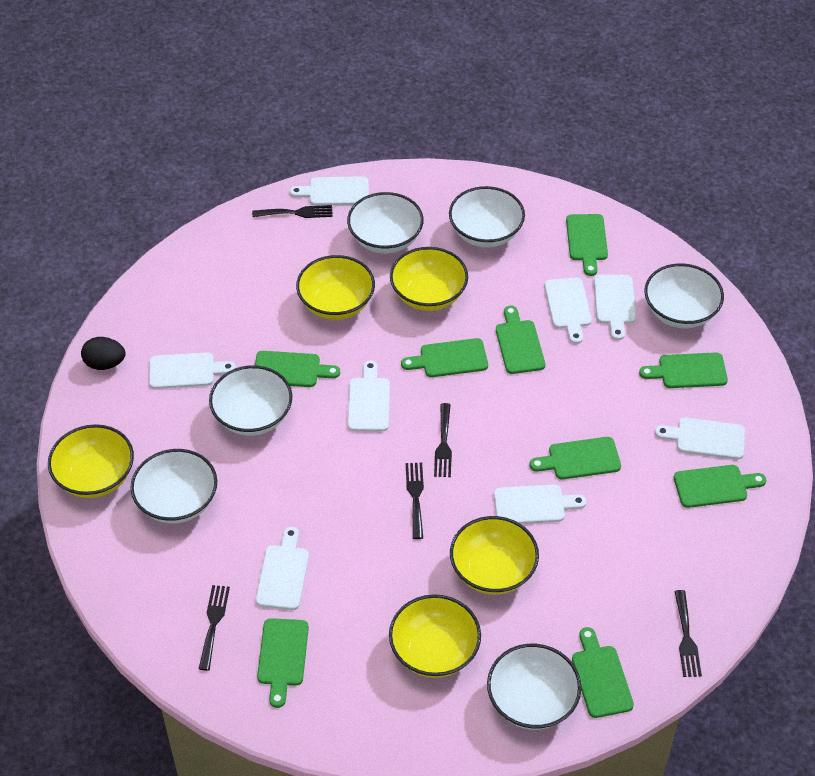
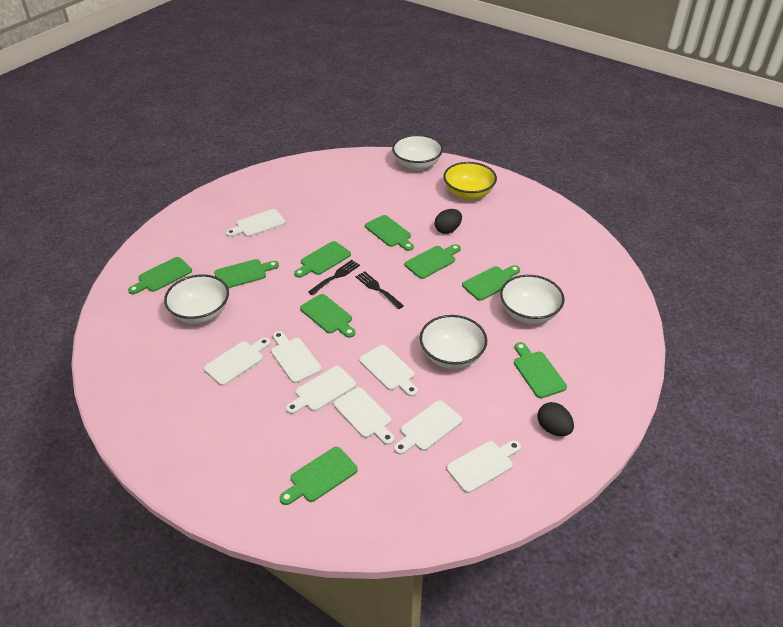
black egg: 1 -> 2
black fork: 5 -> 2
white bowl: 6 -> 4
yellow bowl: 5 -> 1

